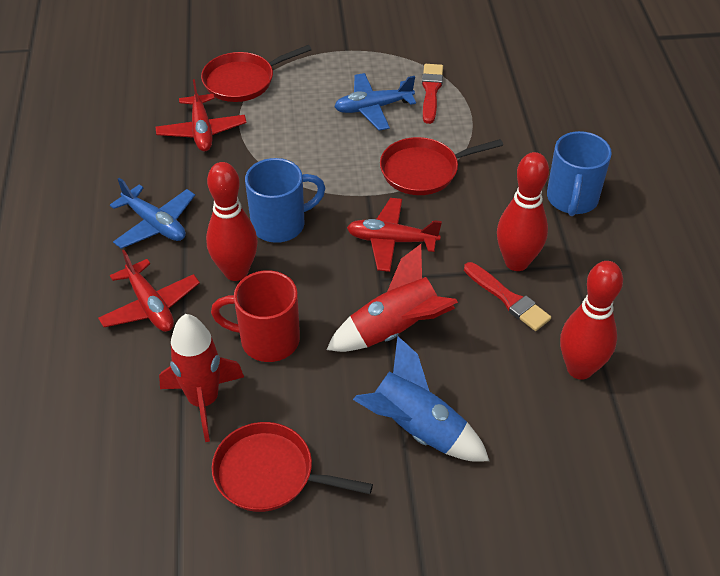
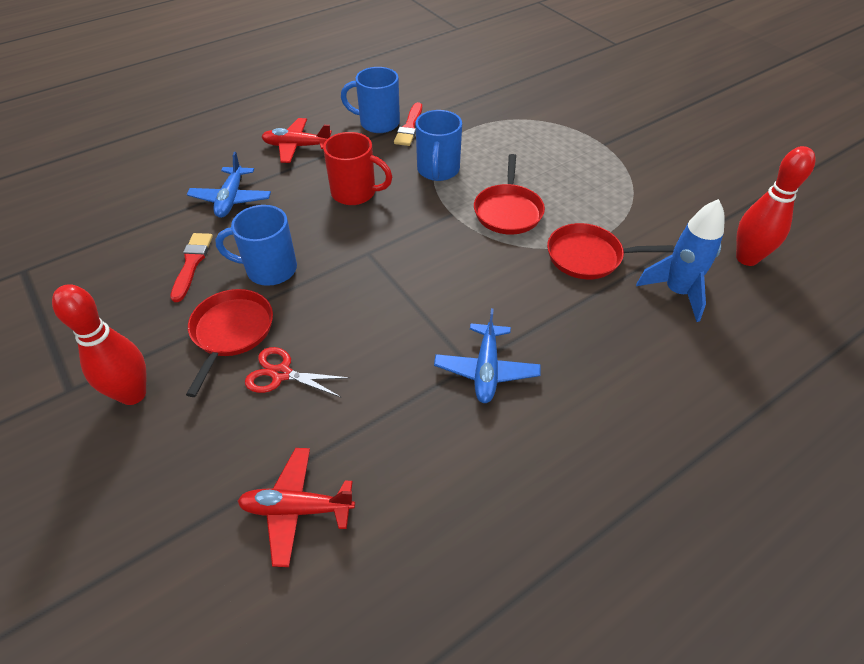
blue mug: 2 -> 3
red bowling pin: 3 -> 2
red plane: 3 -> 2
red rocket: 2 -> 0
red scissors: 0 -> 1

